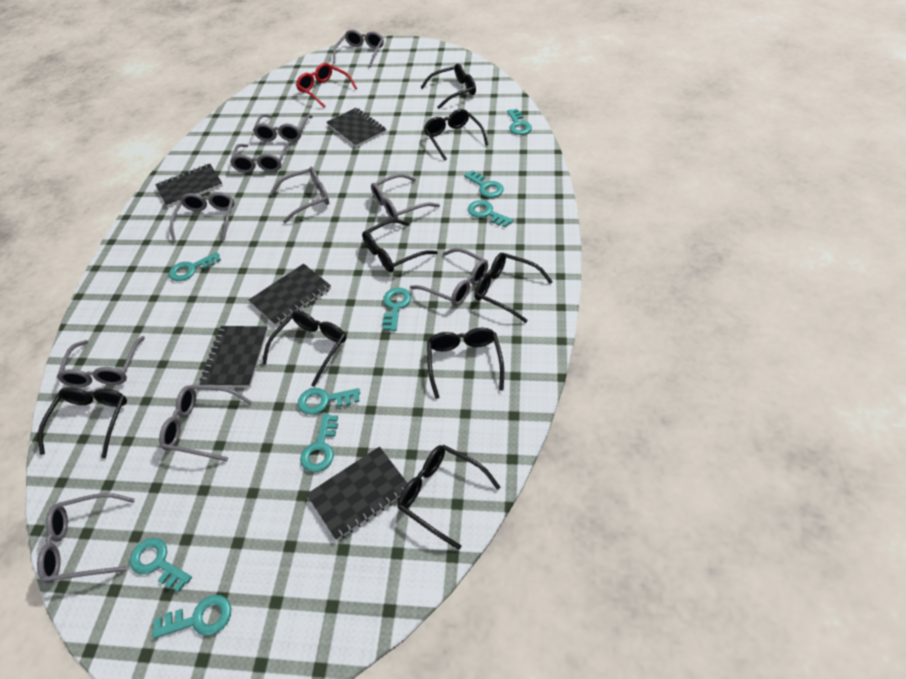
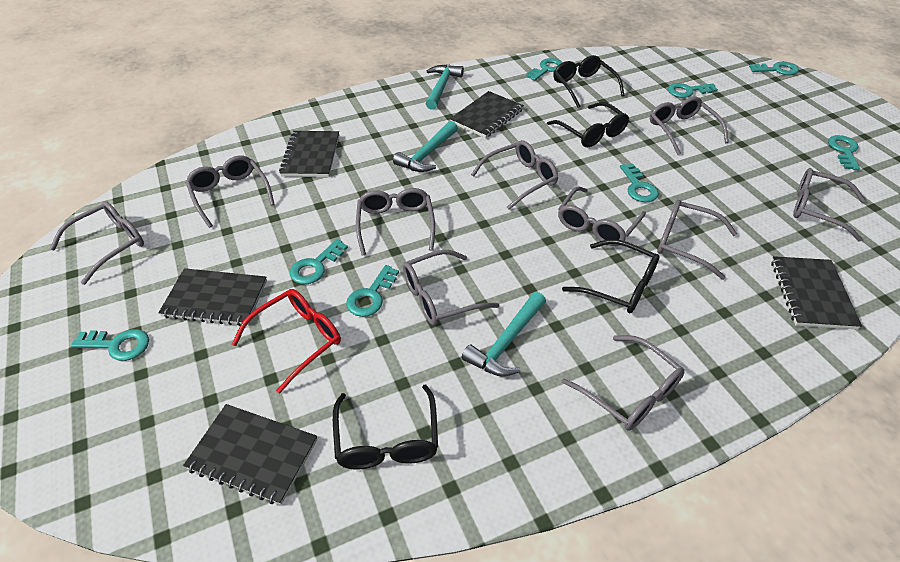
black glasses: 8 -> 4
turquoise hammer: 0 -> 3
turquoise key: 9 -> 8

